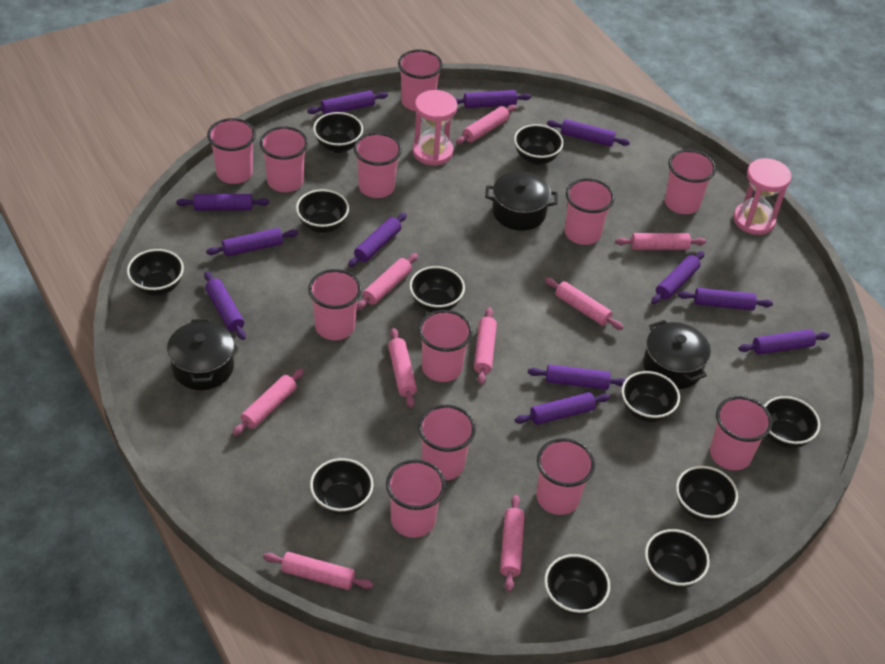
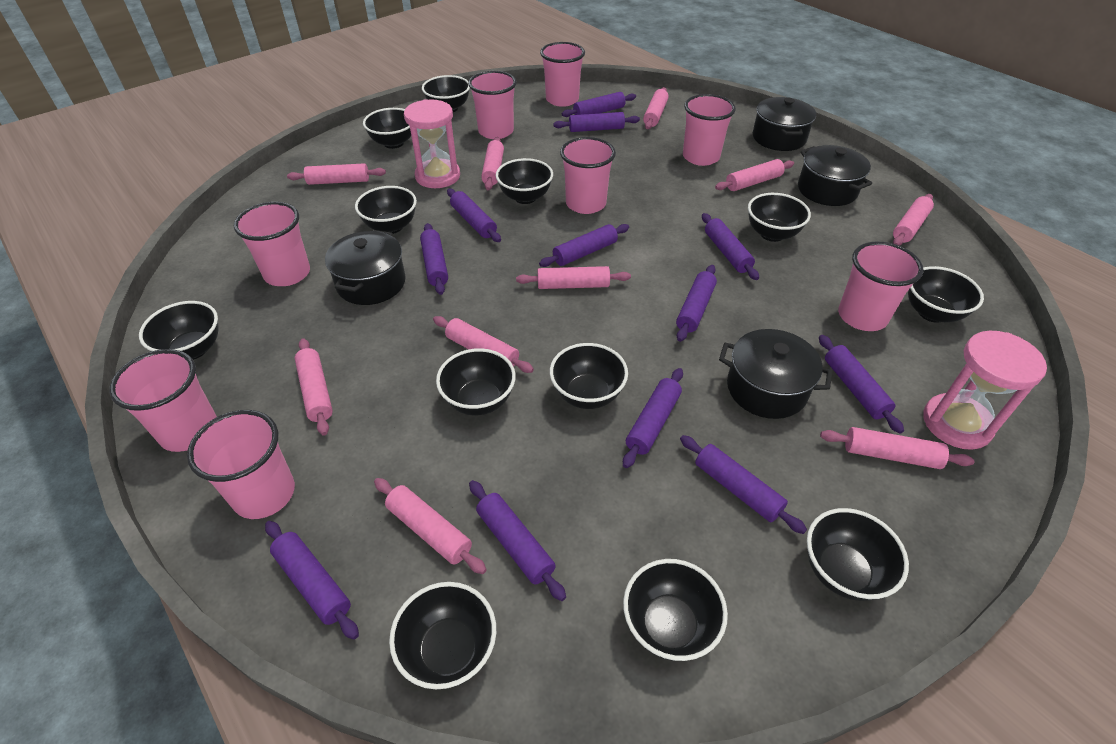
black bowl: 11 -> 12
black pot: 3 -> 4
pink cup: 12 -> 8
pink rolling pin: 9 -> 10

